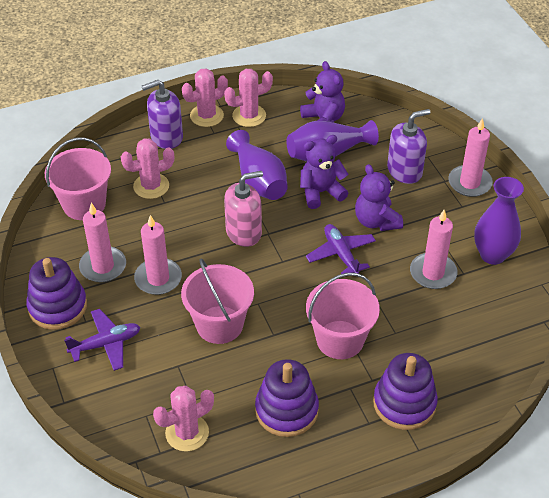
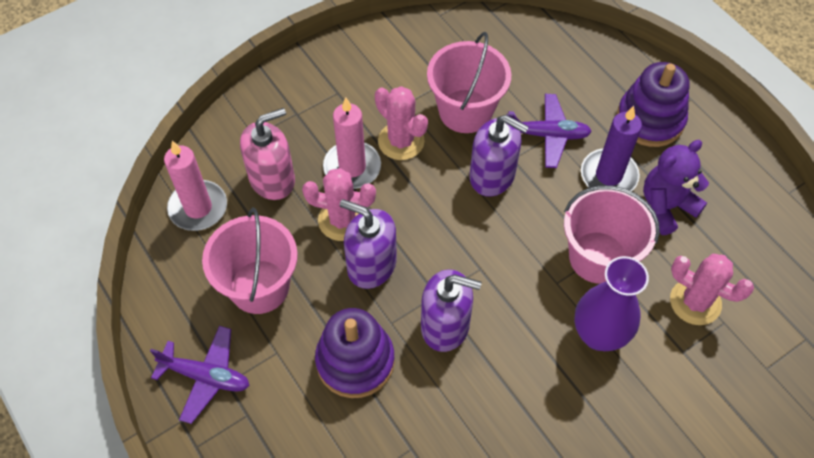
pink cactus: 4 -> 3
pink candle: 4 -> 2
purple candle: 0 -> 1
purple soap dispenser: 2 -> 3
purple stacking toy: 3 -> 2
purple teddy bear: 3 -> 1
purple vase: 3 -> 1

